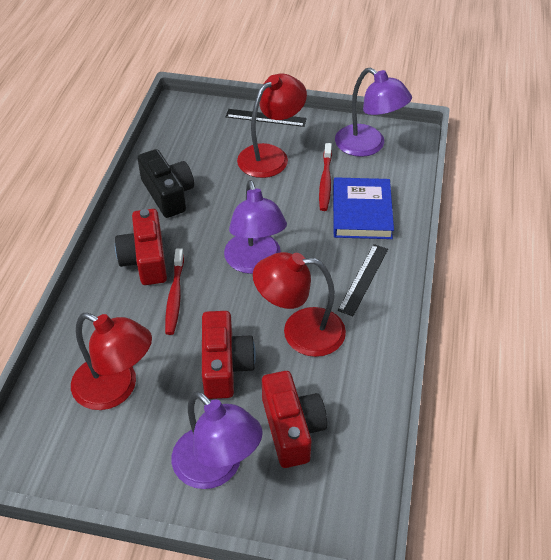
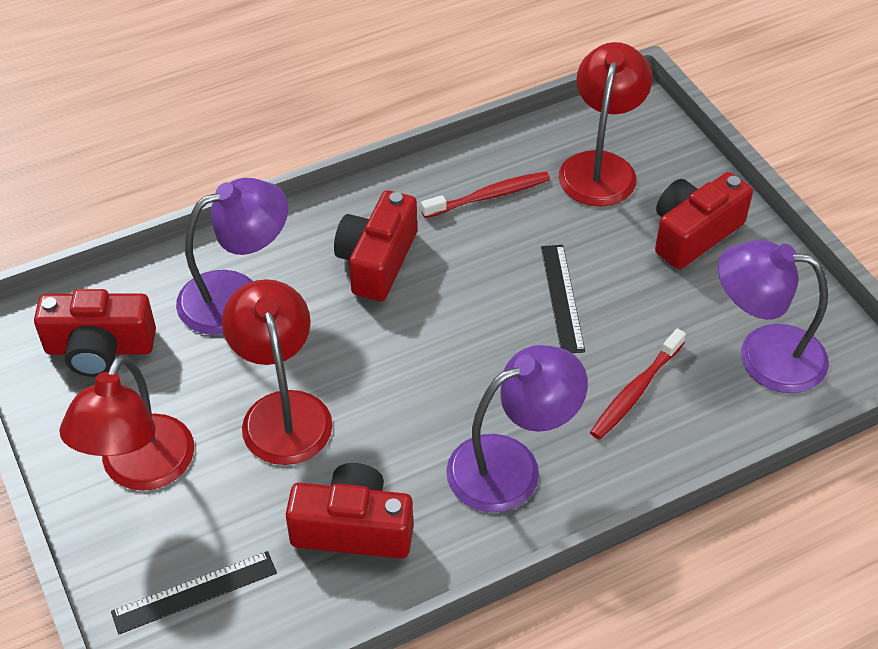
black camera: 1 -> 0
blue book: 1 -> 0
red camera: 3 -> 4

